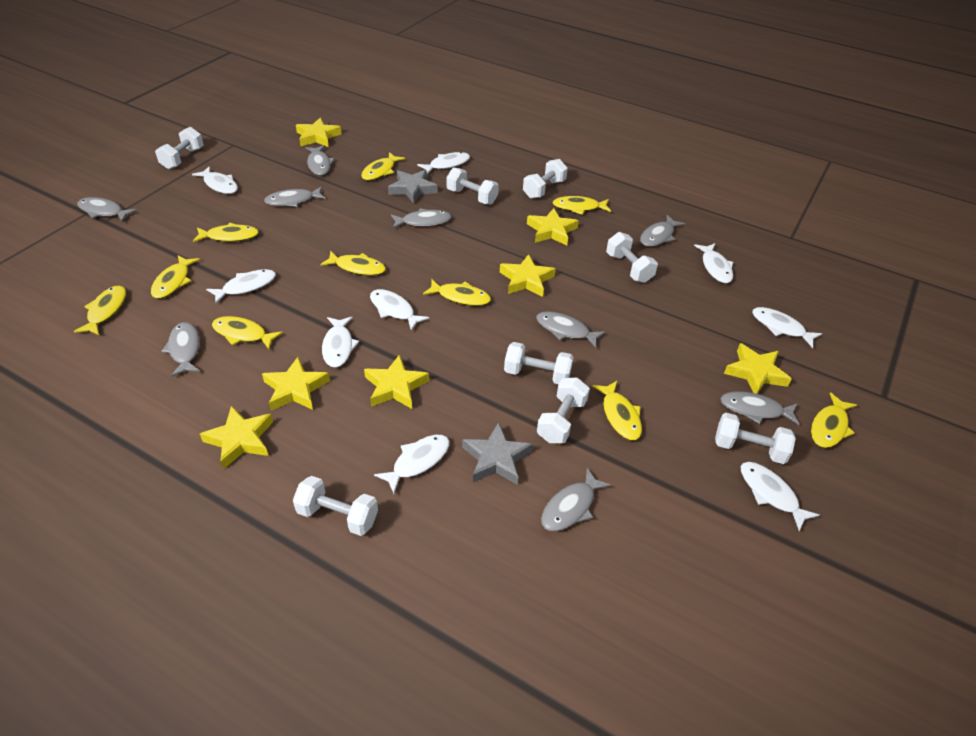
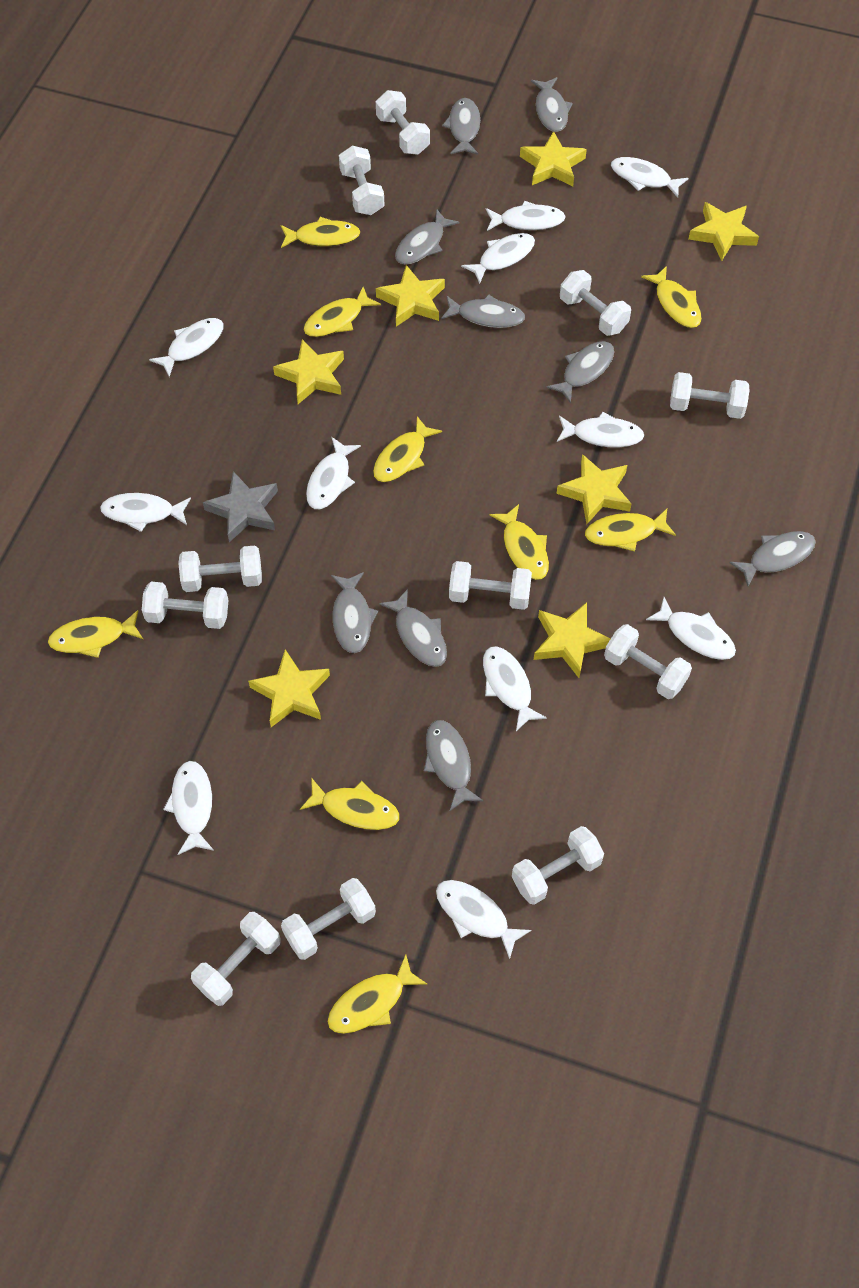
grey star: 2 -> 1
white dumbbell: 8 -> 11
white fish: 9 -> 11
yellow fish: 10 -> 9

